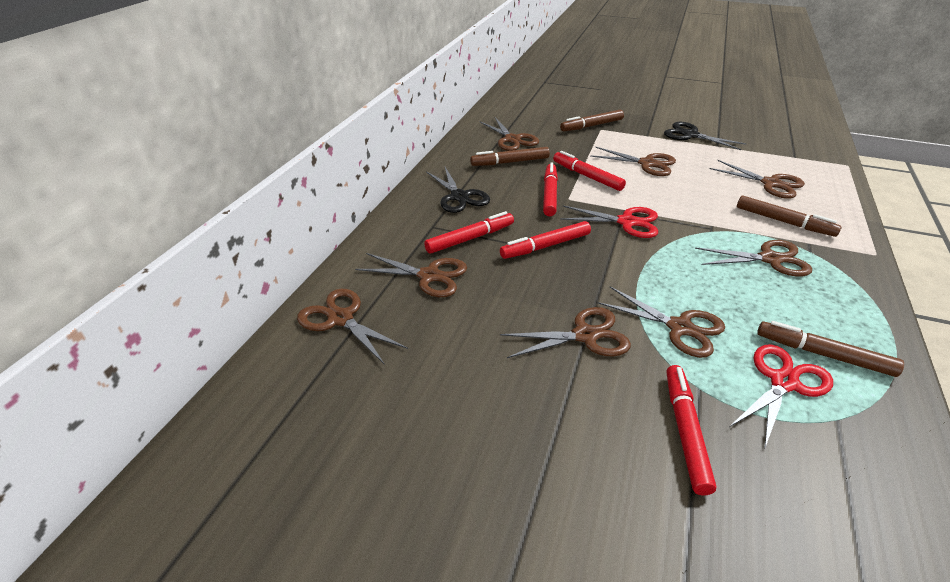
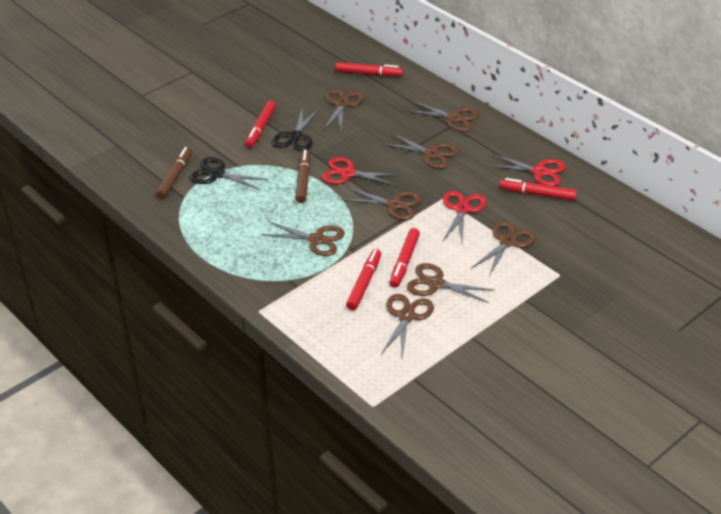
brown marker: 4 -> 2
red scissors: 2 -> 3

